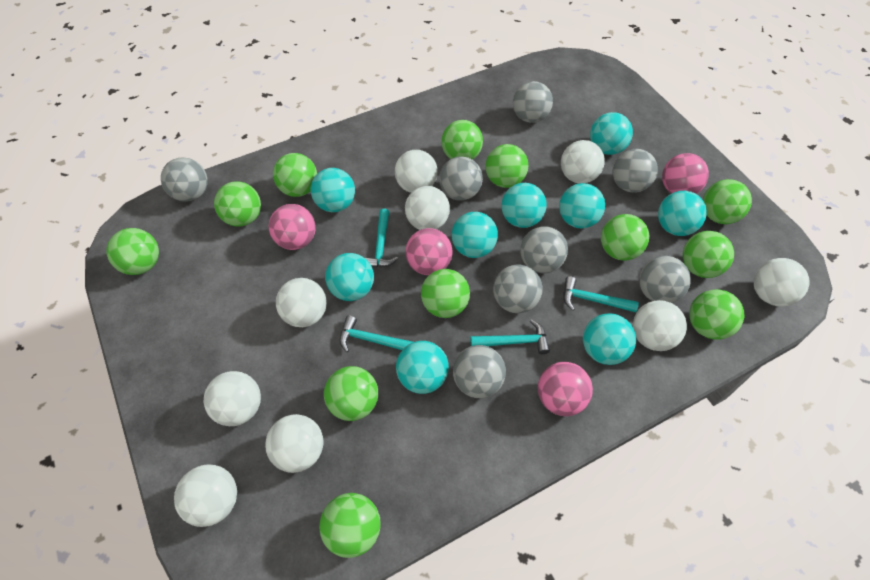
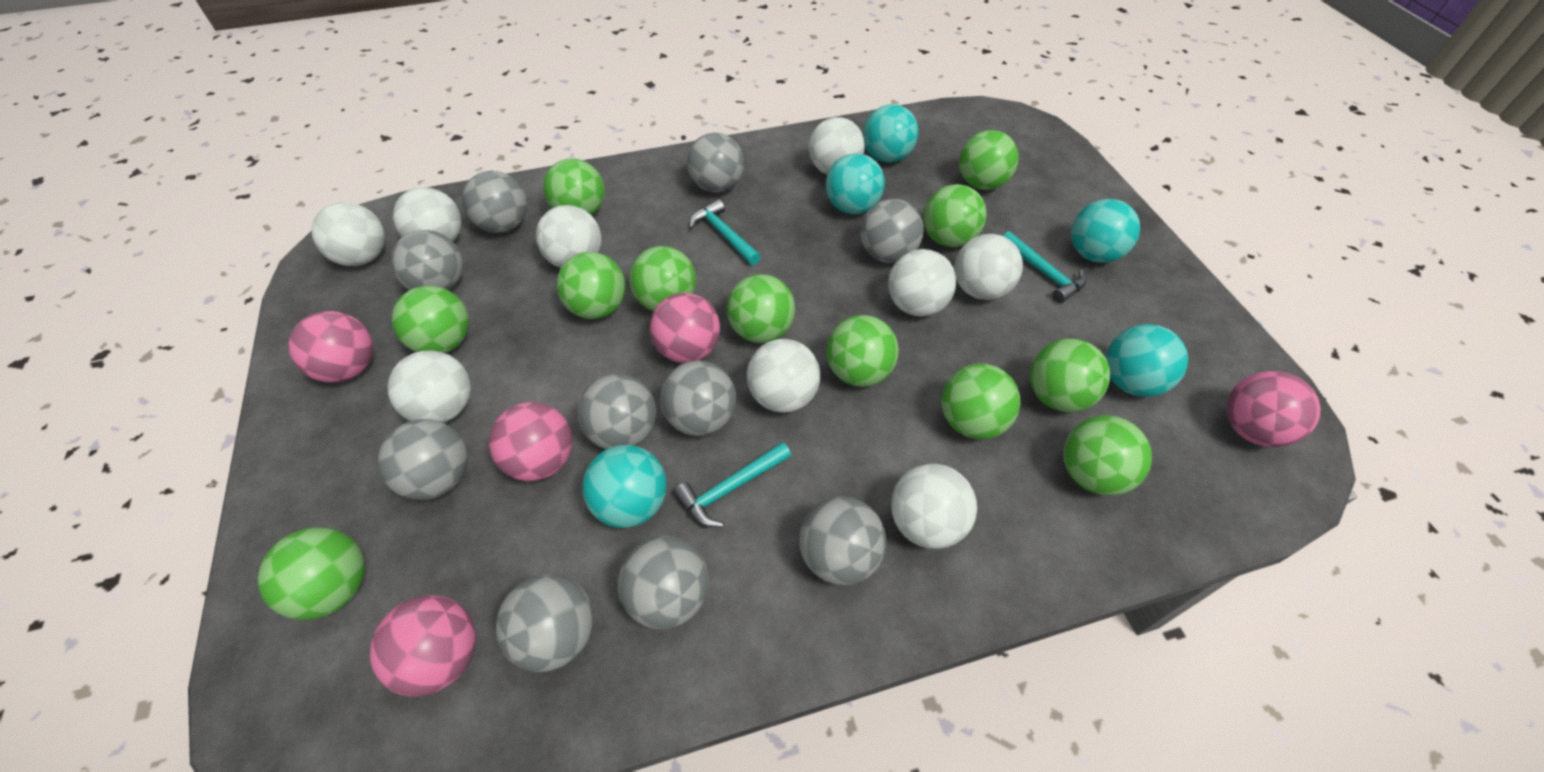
grey ball: 8 -> 10
pink ball: 4 -> 5
turquoise ball: 9 -> 5
turquoise hammer: 4 -> 3

